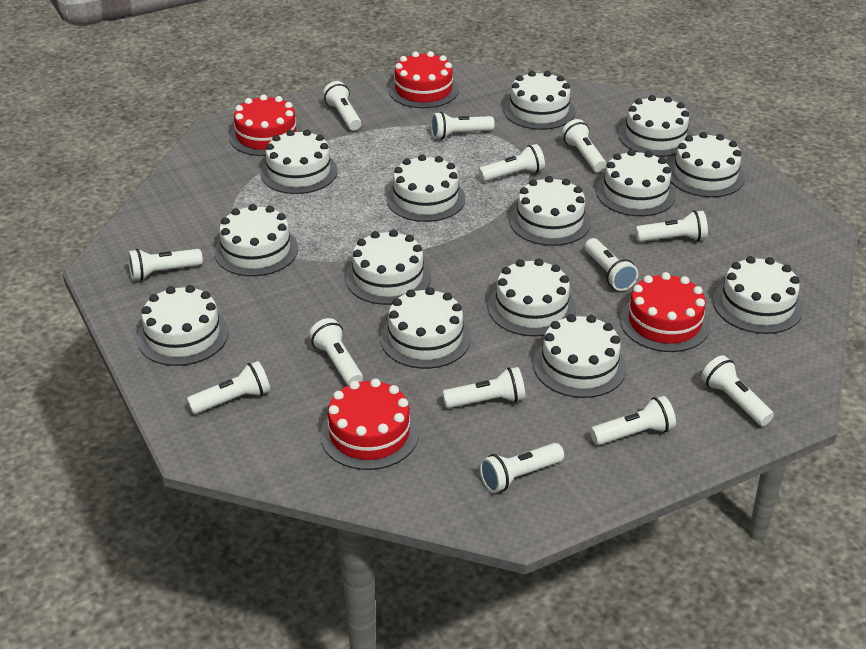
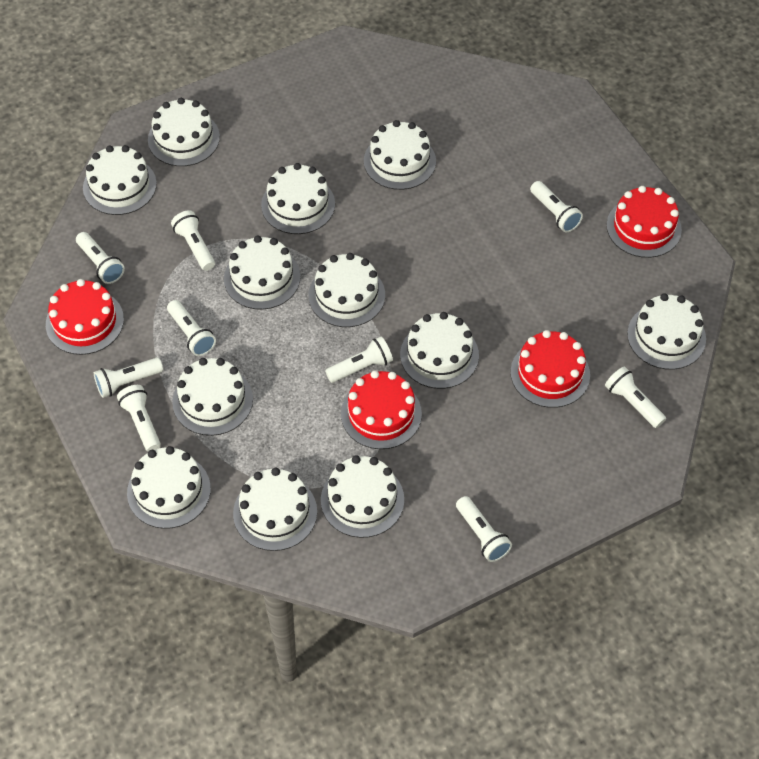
white cake: 14 -> 12
white flashlight: 13 -> 9

